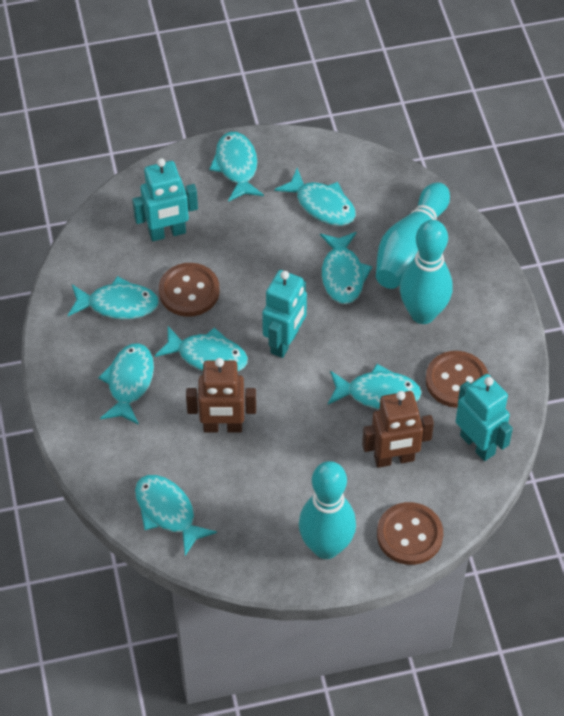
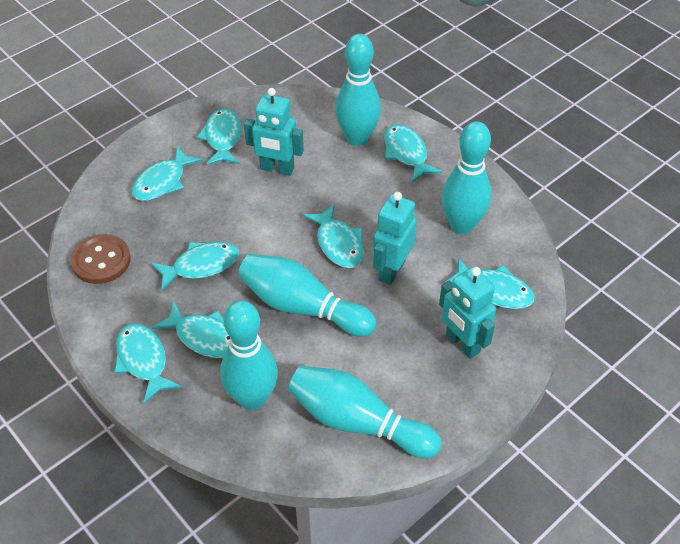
brown button: 3 -> 1
brown robot: 2 -> 0
turquoise bowling pin: 3 -> 5

